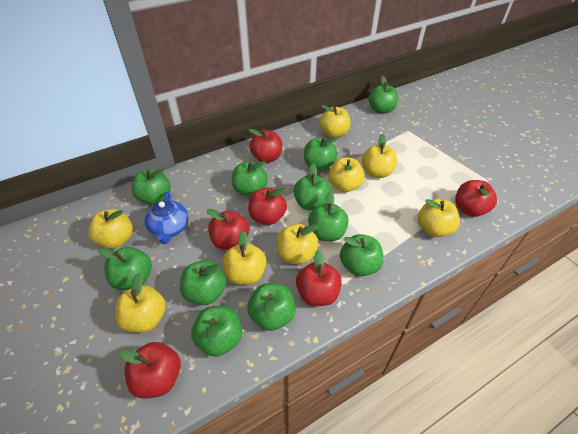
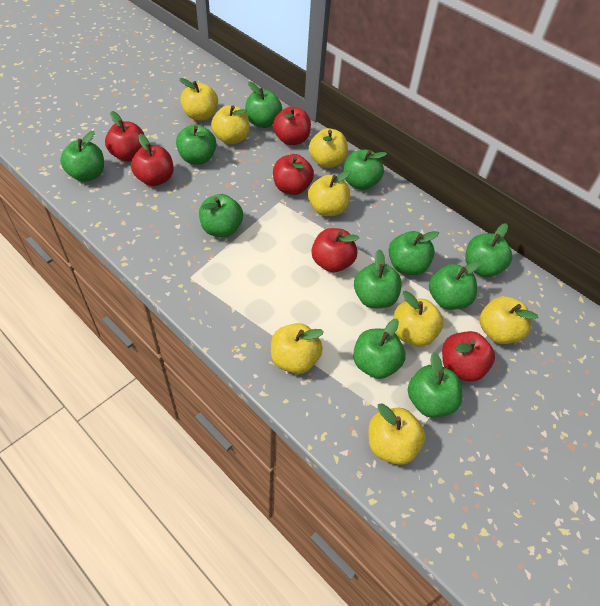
blue teapot: 1 -> 0

